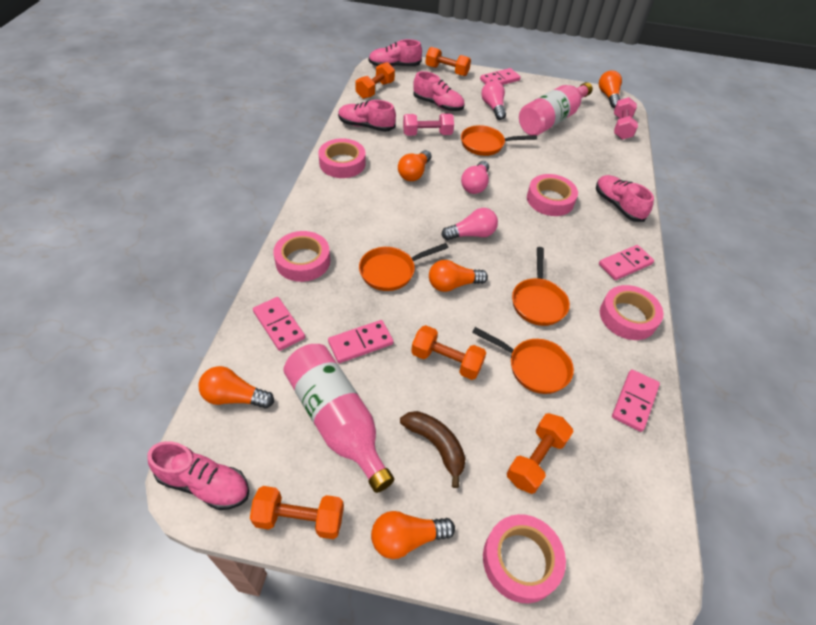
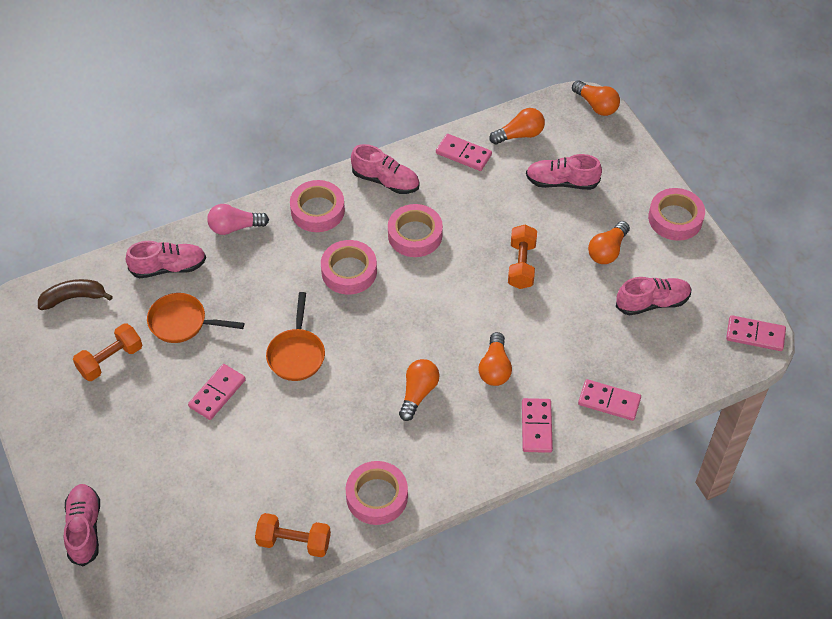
orange dumbbell: 5 -> 3
orange pan: 4 -> 2
pink bottle: 2 -> 0
pink dumbbell: 2 -> 0
pink light bulb: 3 -> 1

